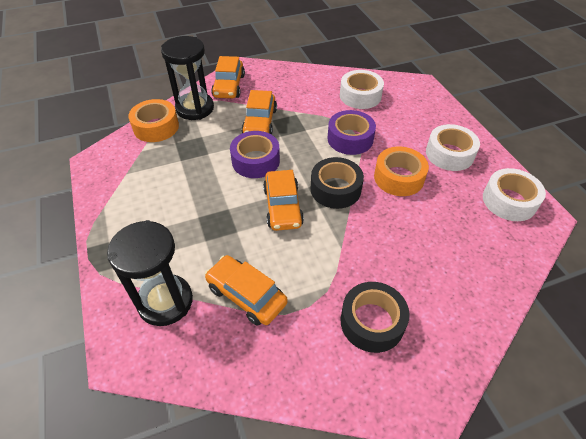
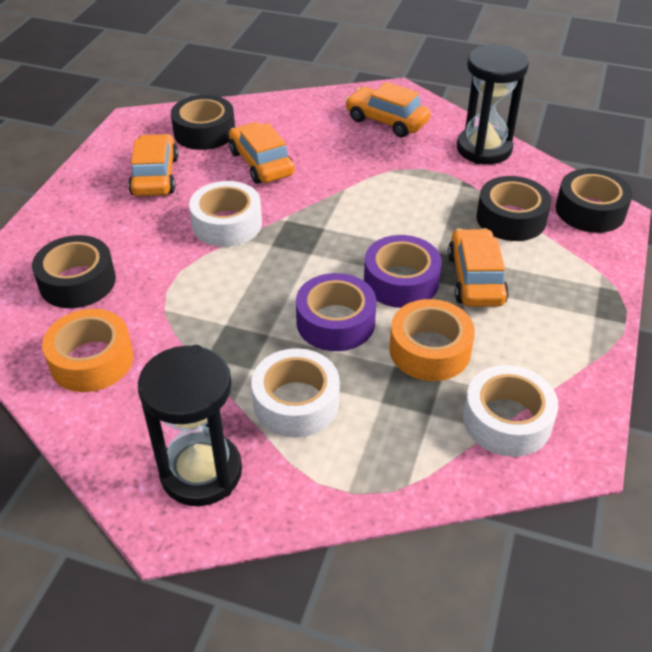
black tape: 2 -> 4

